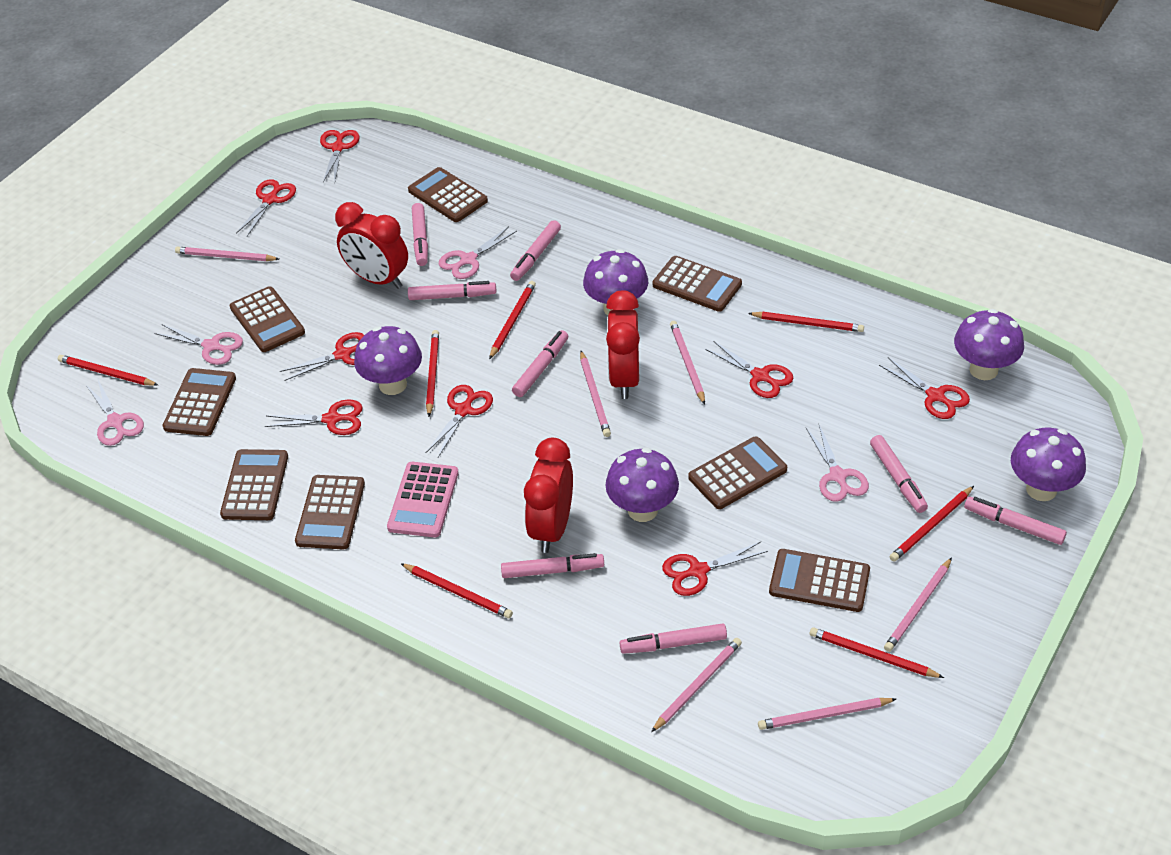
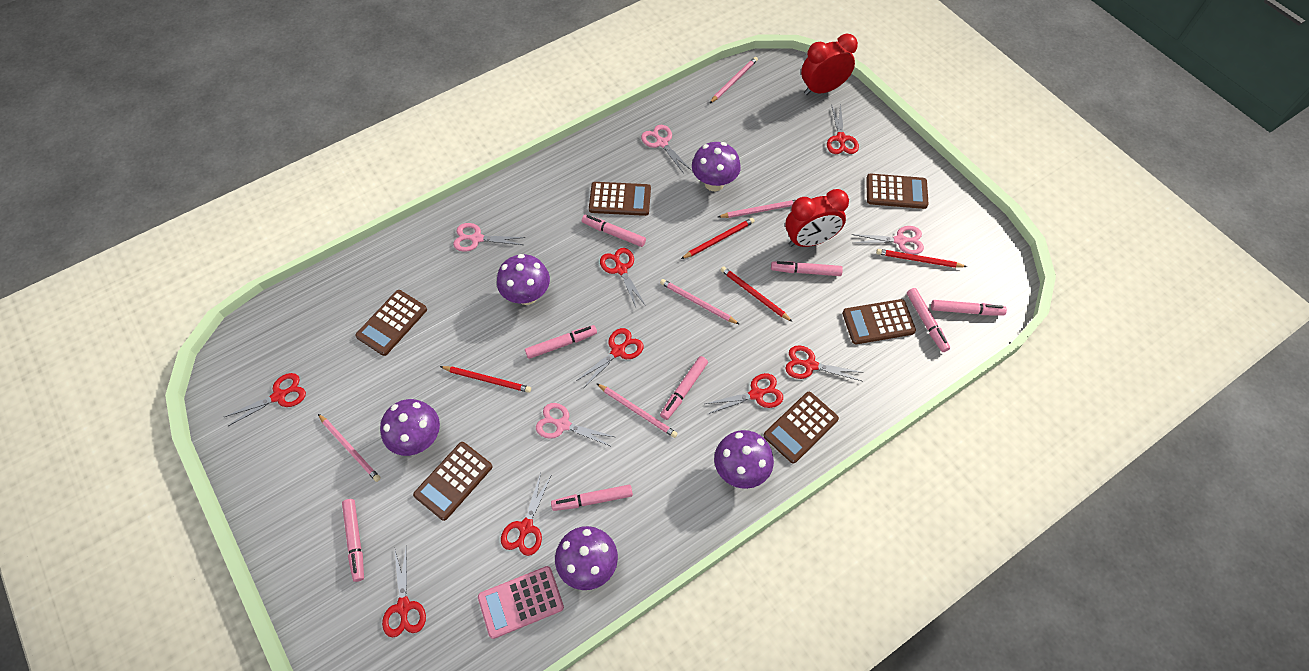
brown calculator: 8 -> 6
pink pencil: 6 -> 5
red clock: 3 -> 2
red pencil: 7 -> 4

